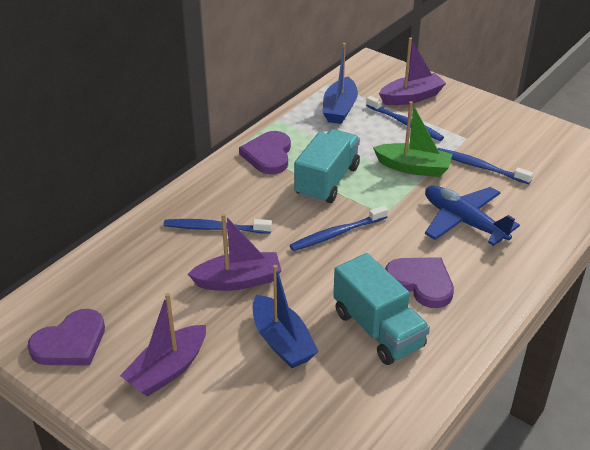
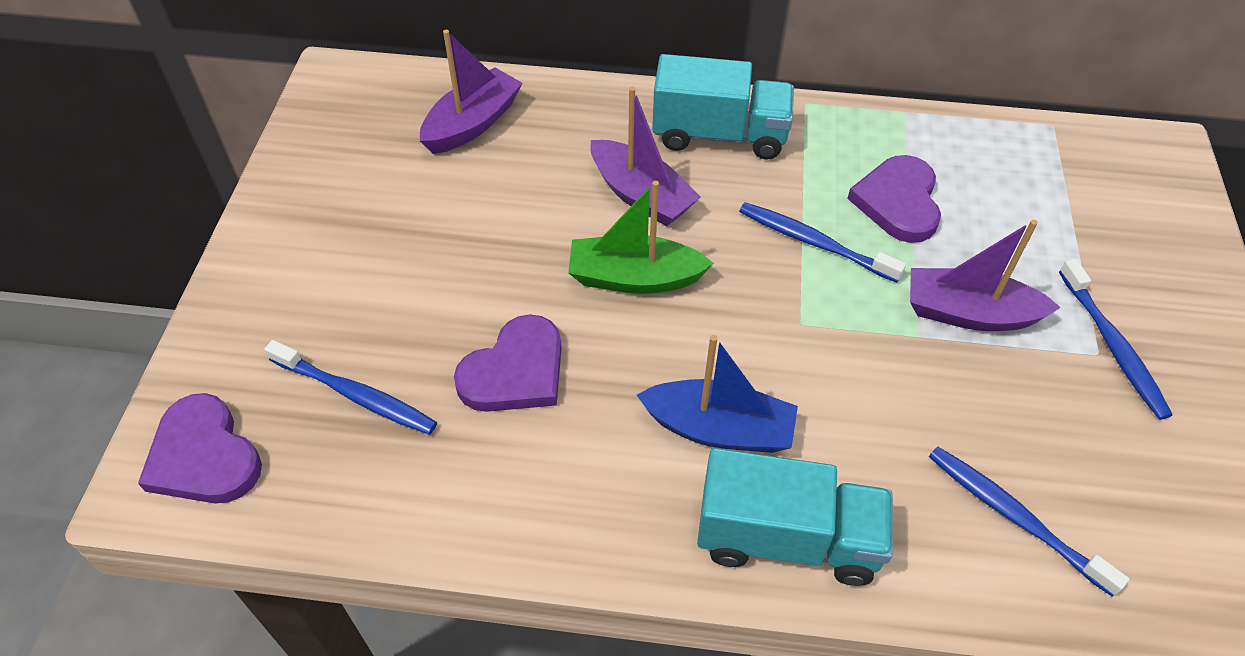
blue boat: 2 -> 1
blue plane: 1 -> 0

